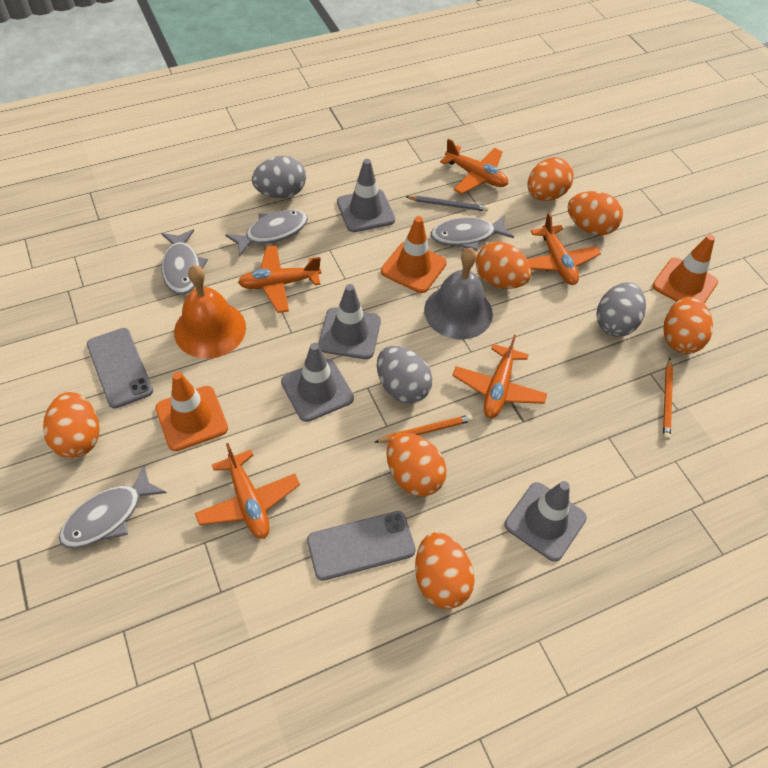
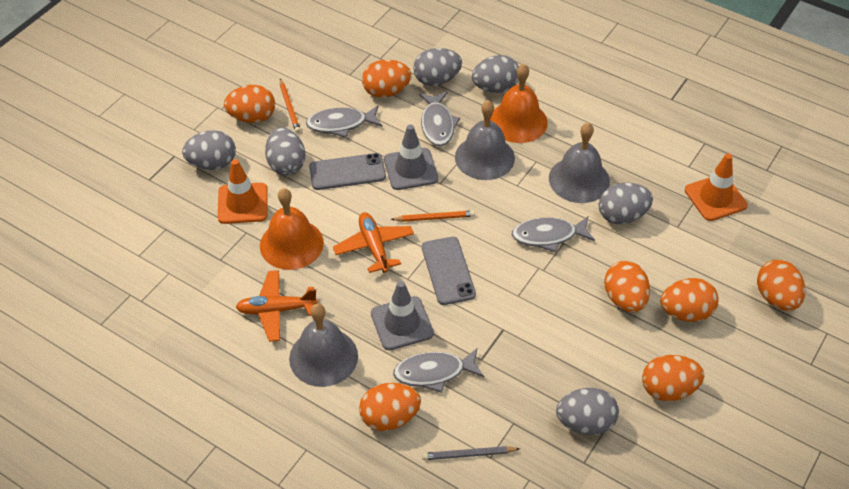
grey bell: 1 -> 3
grey egg: 3 -> 6
grey traffic cone: 4 -> 2
orange bell: 1 -> 2
orange plane: 5 -> 2
orange traffic cone: 3 -> 2

